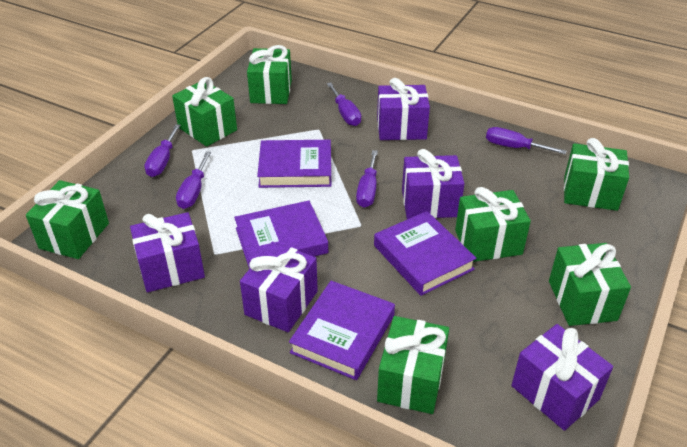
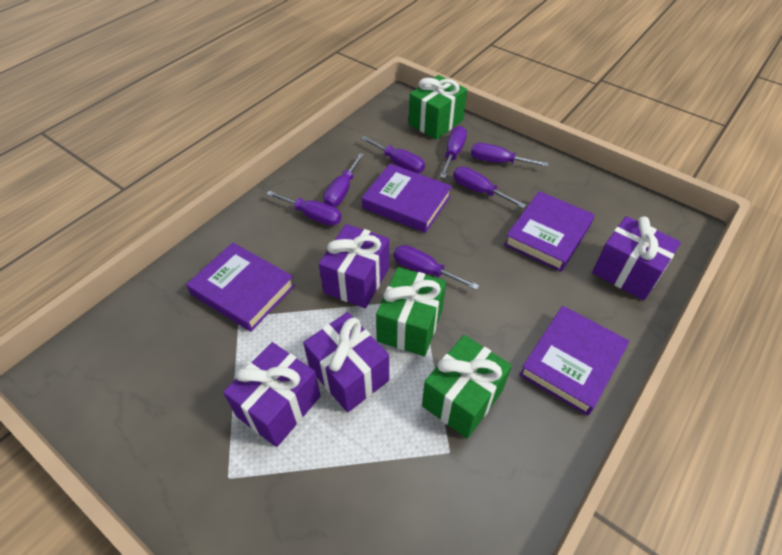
green gift: 7 -> 3
purple gift: 5 -> 4
purple screwdriver: 5 -> 7

